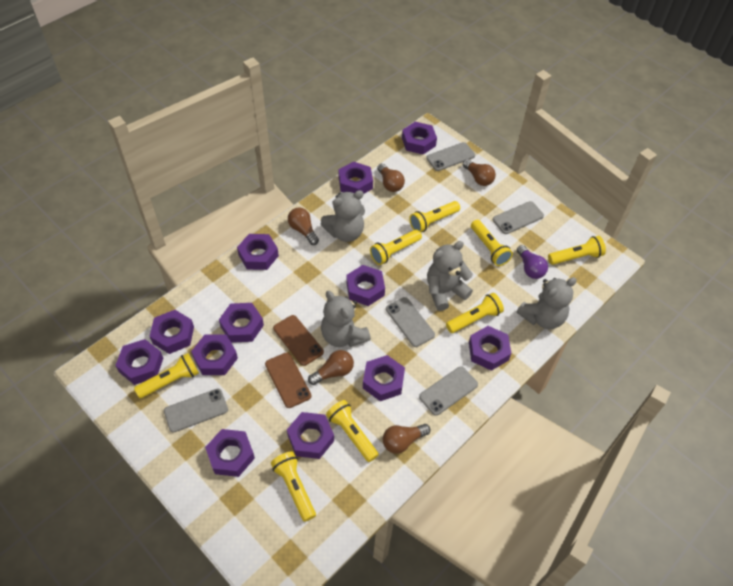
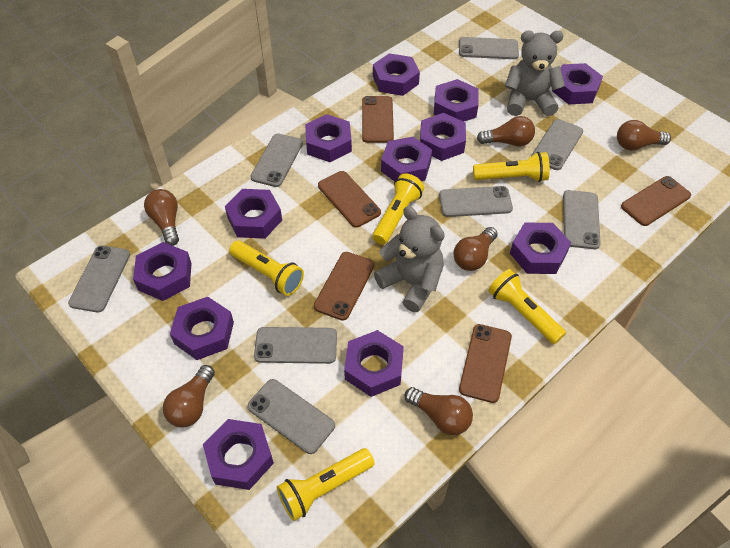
brown light bulb: 5 -> 6
brown phone: 2 -> 5
grey phone: 5 -> 8
grey teddy bear: 4 -> 2
purple light bulb: 1 -> 0
yellow flashlight: 8 -> 5

